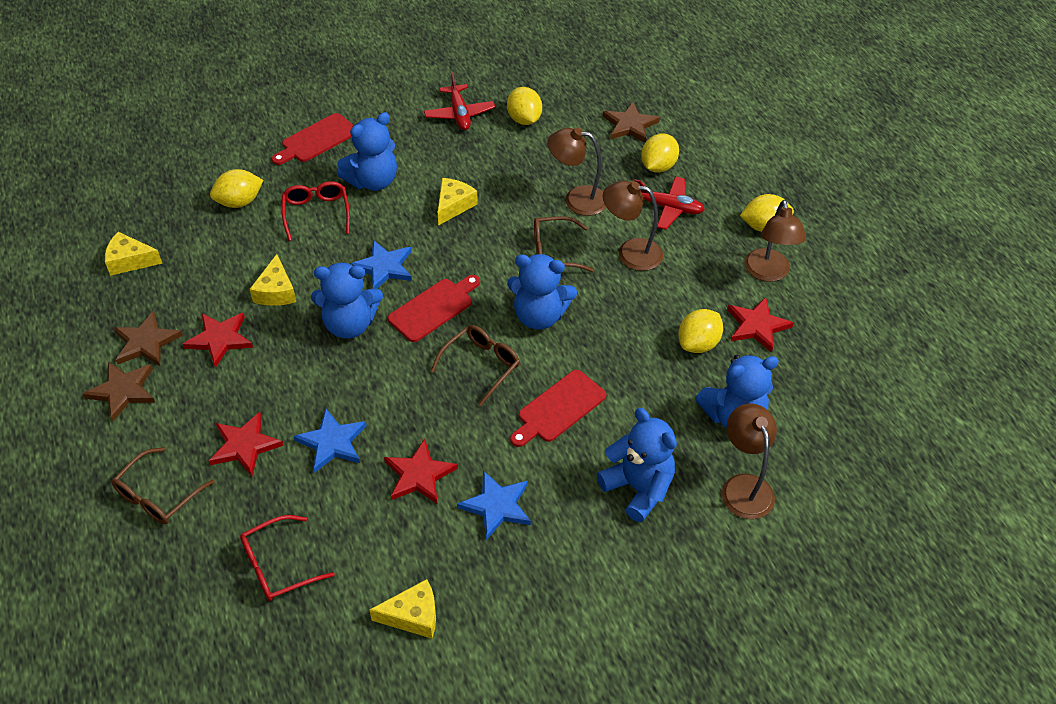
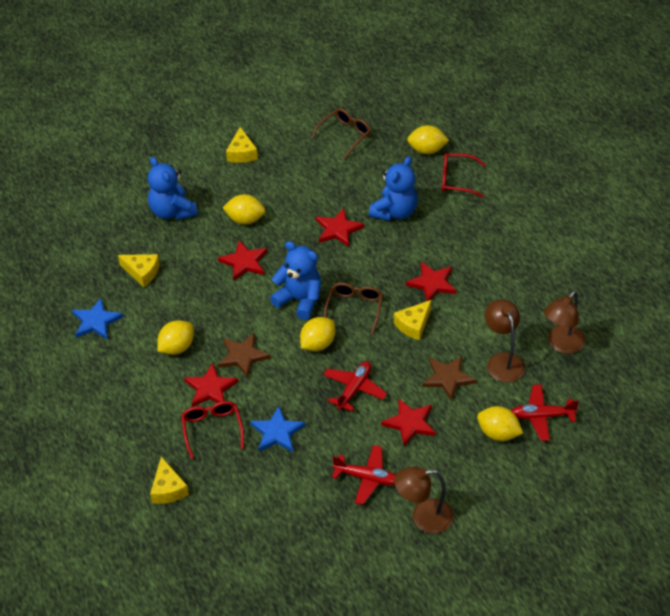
blue star: 3 -> 2
blue teddy bear: 5 -> 3
brown glasses: 3 -> 2
brown lamp: 4 -> 3
brown star: 3 -> 2
red cutting board: 3 -> 0
red plane: 2 -> 3
red star: 4 -> 5

